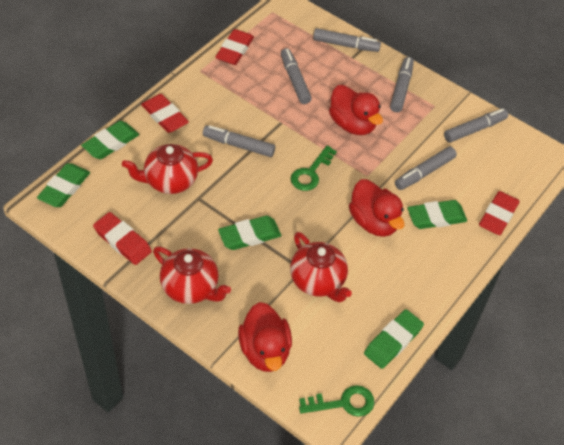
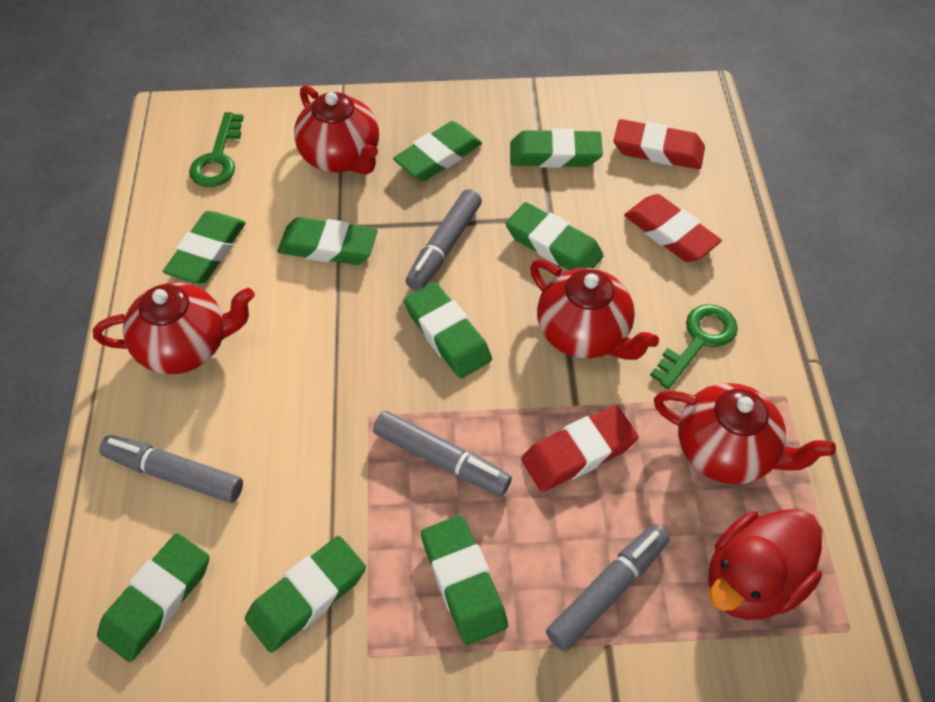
green eraser: 5 -> 9
grey marker: 6 -> 4
red duck: 3 -> 1
red eraser: 4 -> 3
red teapot: 3 -> 4

